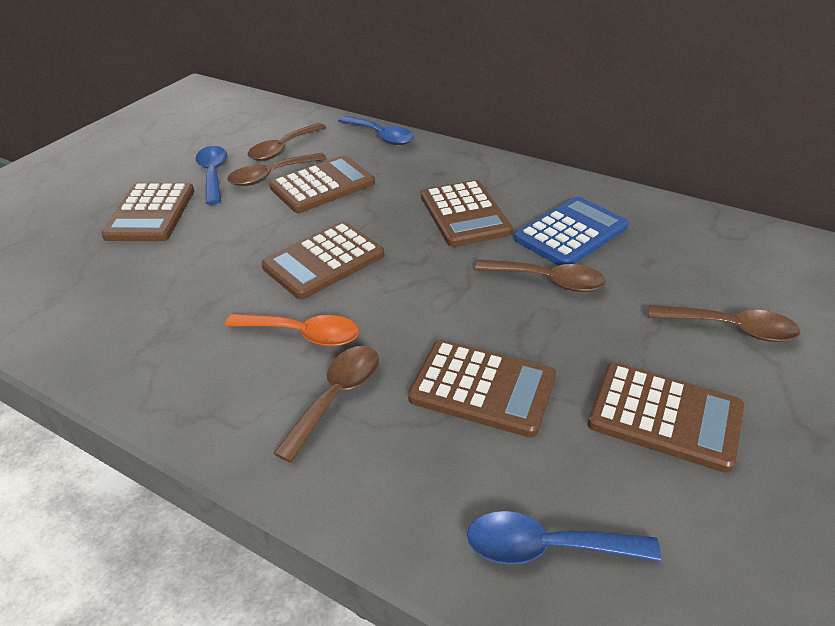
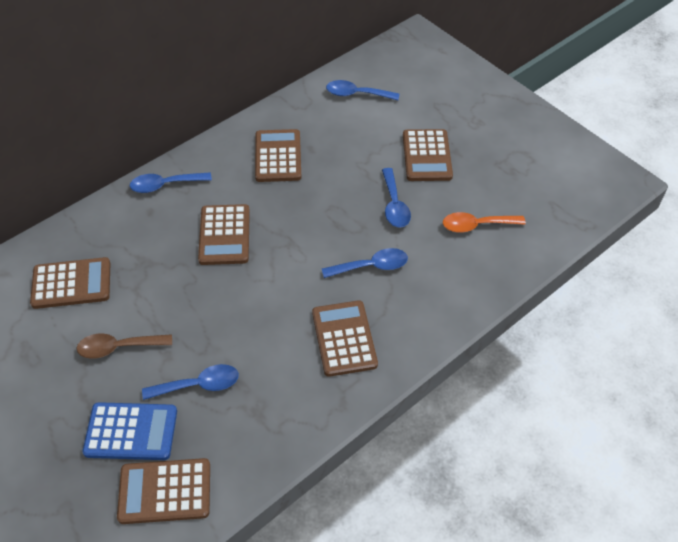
blue spoon: 3 -> 5
brown spoon: 5 -> 1

